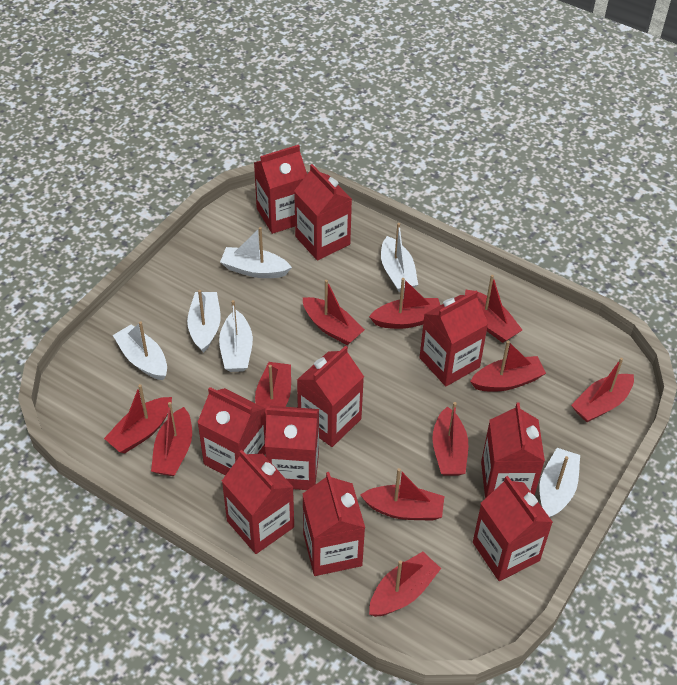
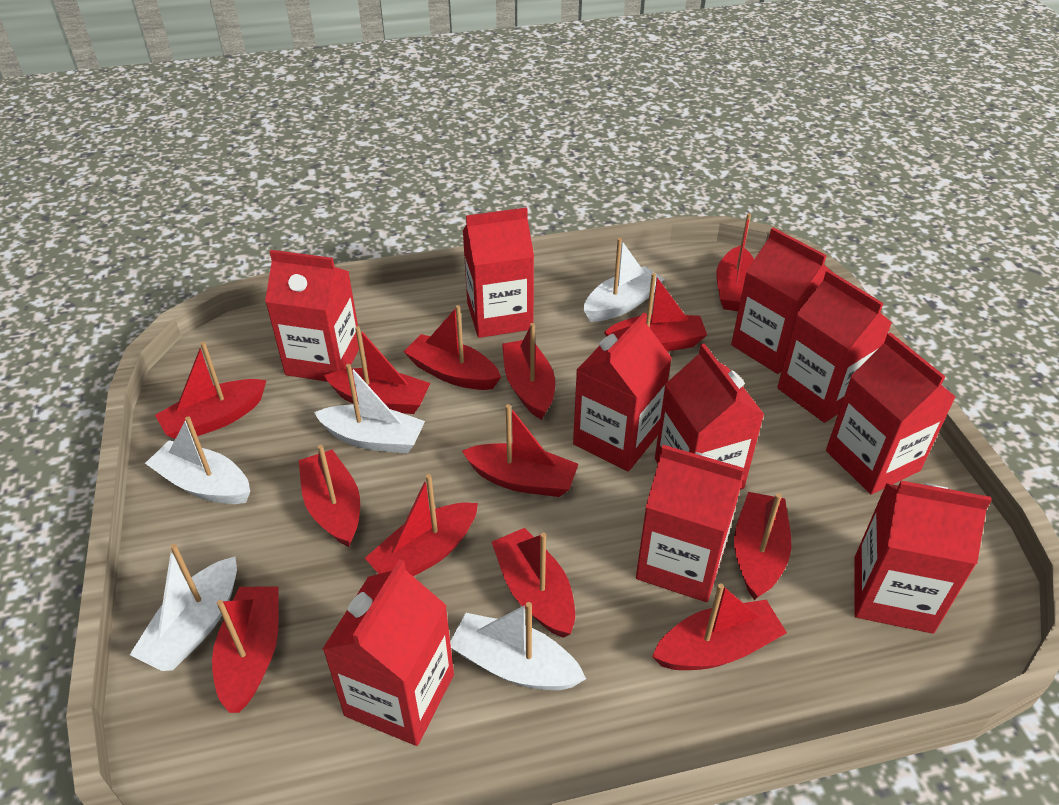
red boat: 11 -> 13
white boat: 6 -> 5

